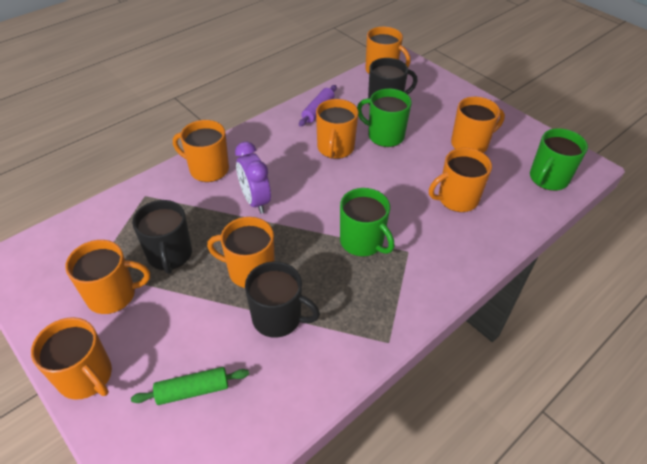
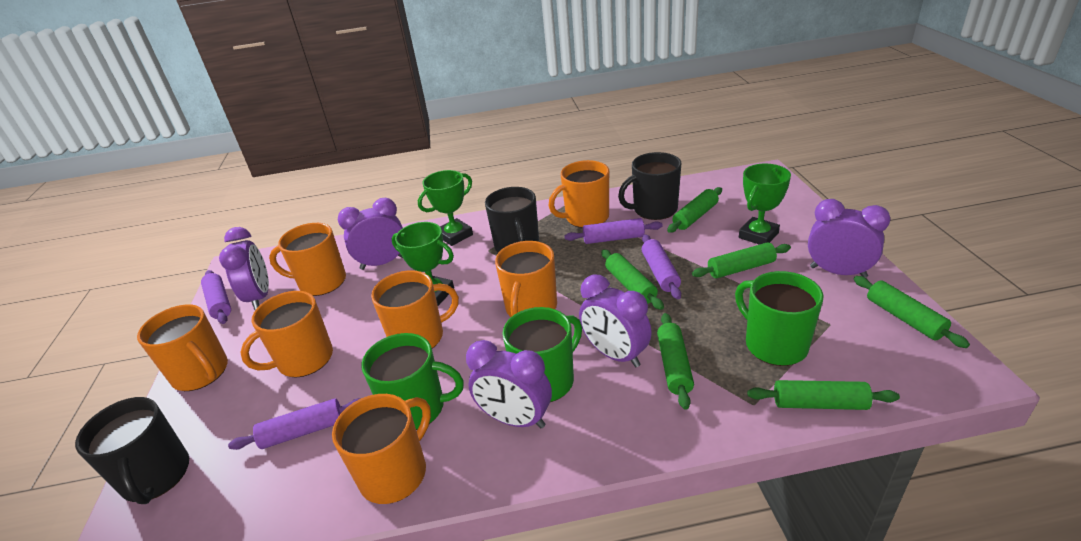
green rolling pin: 1 -> 6
green trophy: 0 -> 3
orange mug: 8 -> 7
purple clock: 1 -> 5
purple rolling pin: 1 -> 4

